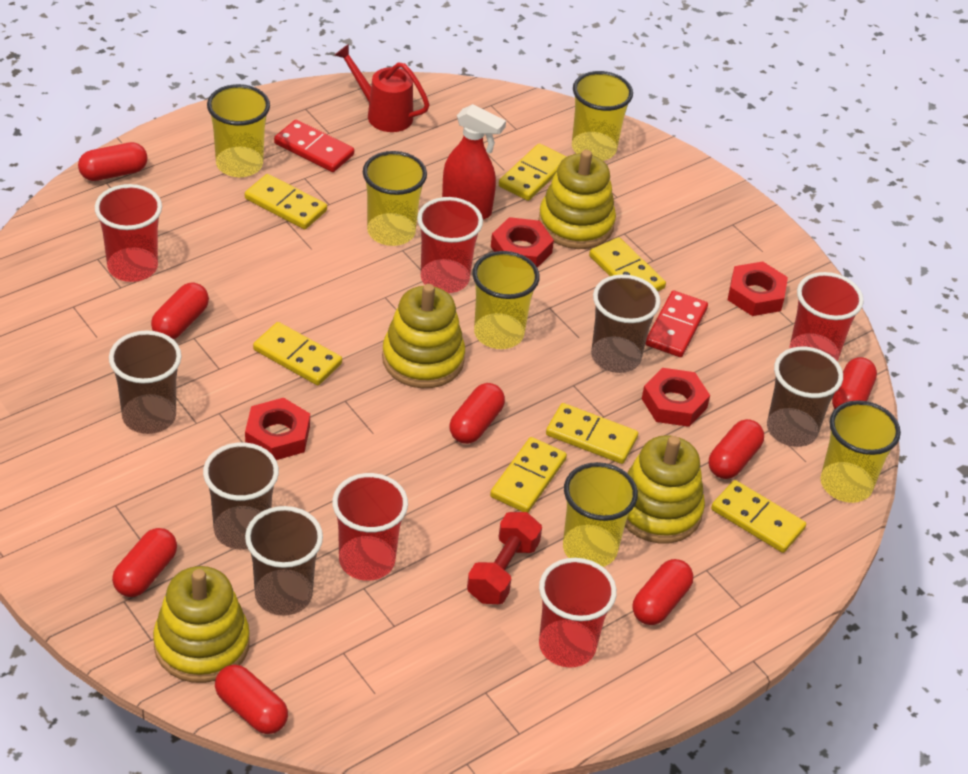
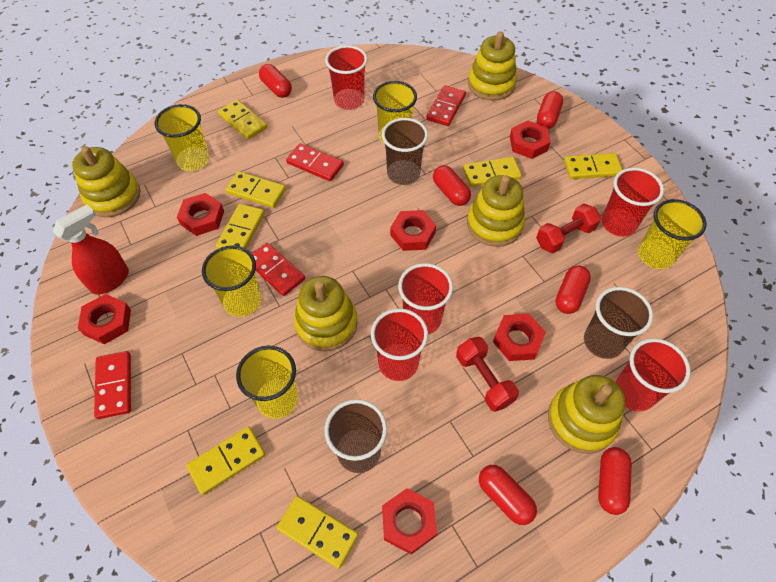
brown cup: 5 -> 3
red capsule: 8 -> 6
red domino: 2 -> 4
red dumbbell: 1 -> 2
red nut: 4 -> 6
red watering can: 1 -> 0
yellow cup: 6 -> 5
yellow stacking toy: 4 -> 5

